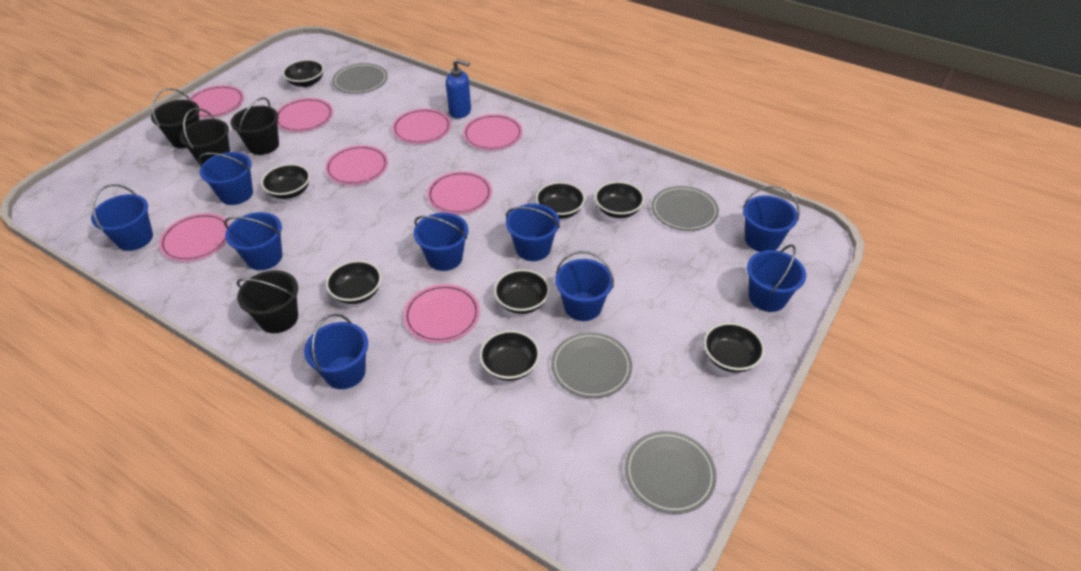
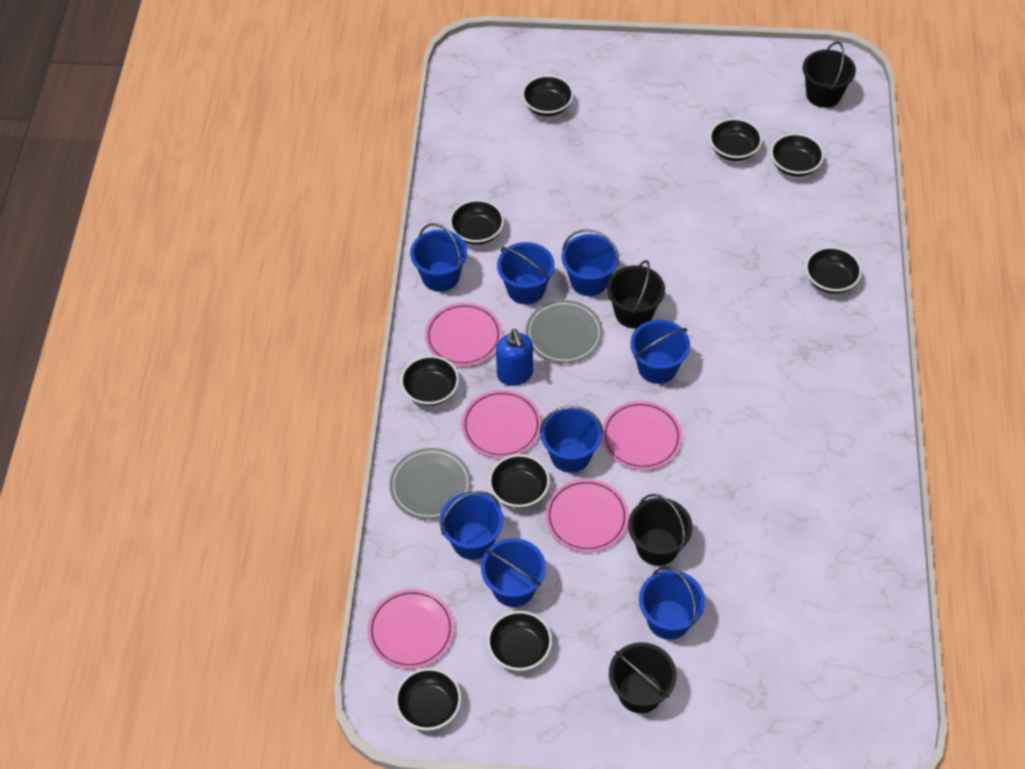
black bowl: 8 -> 9
blue bucket: 9 -> 8
grey plate: 4 -> 2
pink plate: 8 -> 5

